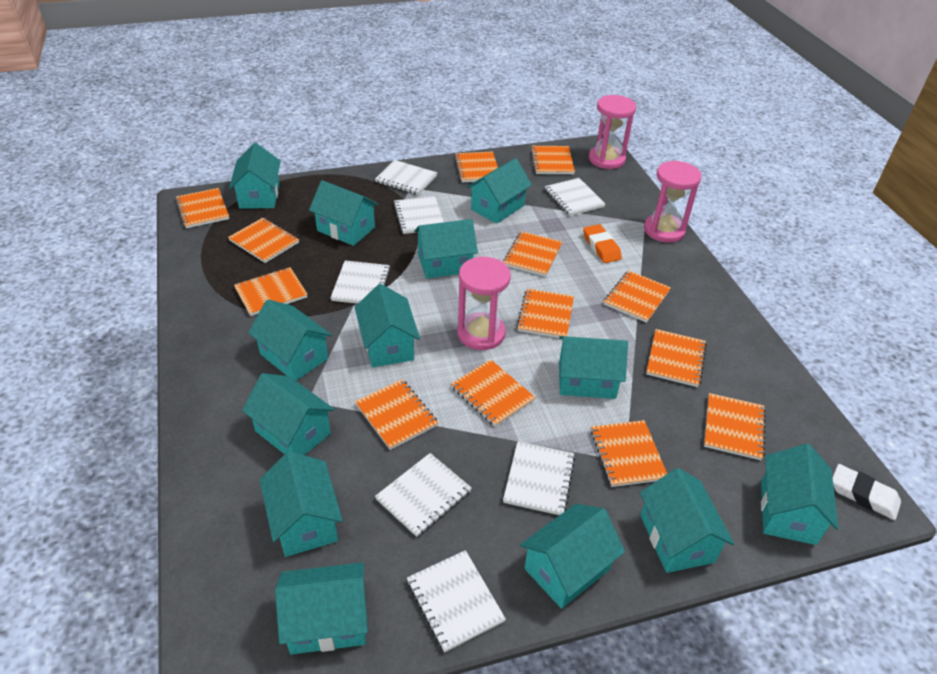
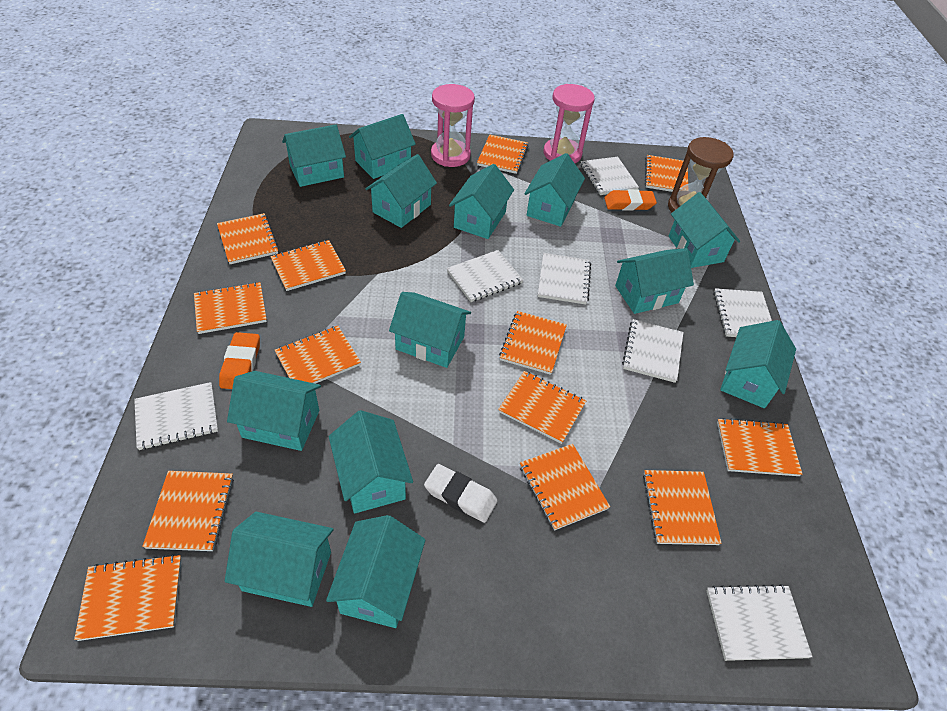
brown hourglass: 0 -> 1
orange eraser: 1 -> 2
pink hourglass: 3 -> 2

